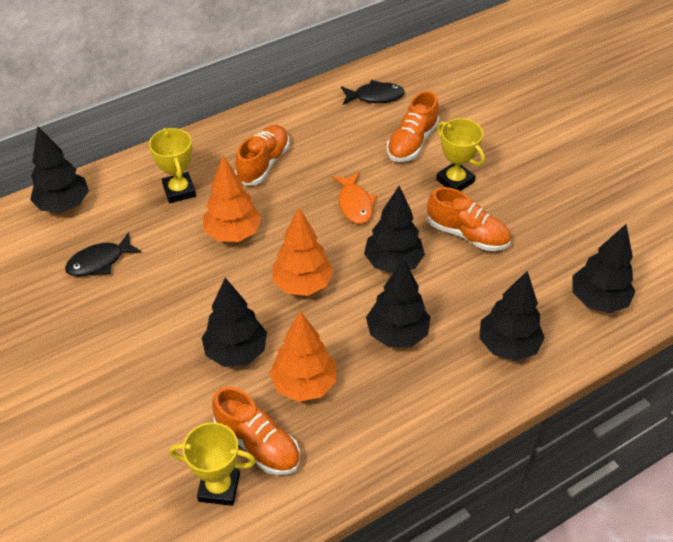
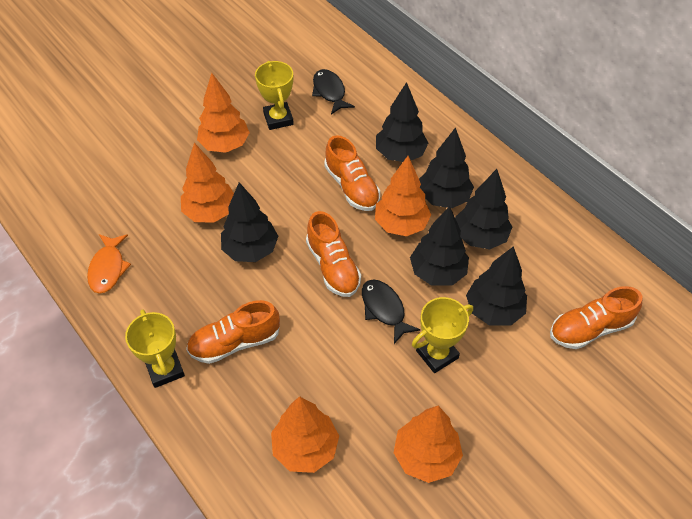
orange tree: 3 -> 5

